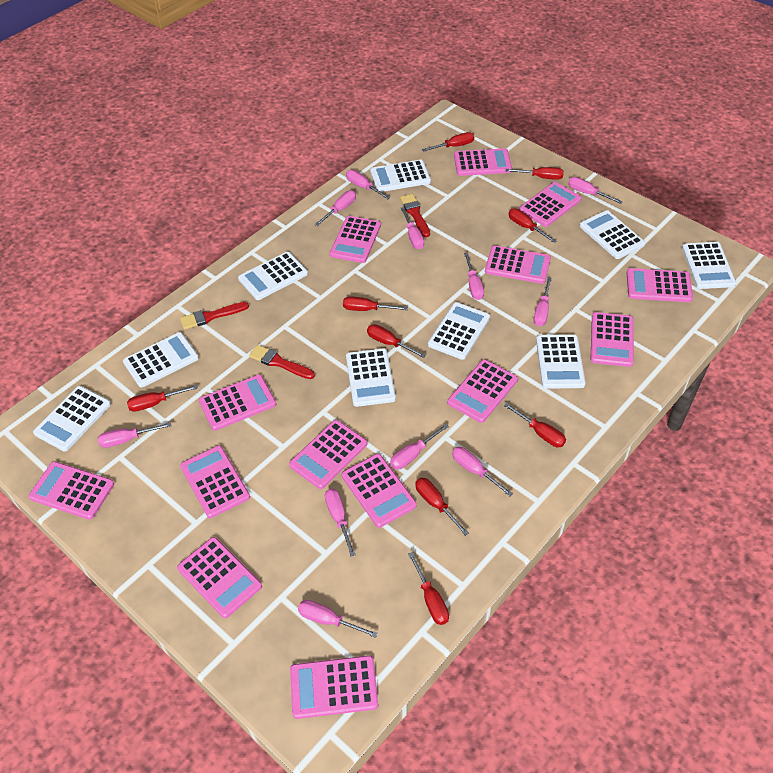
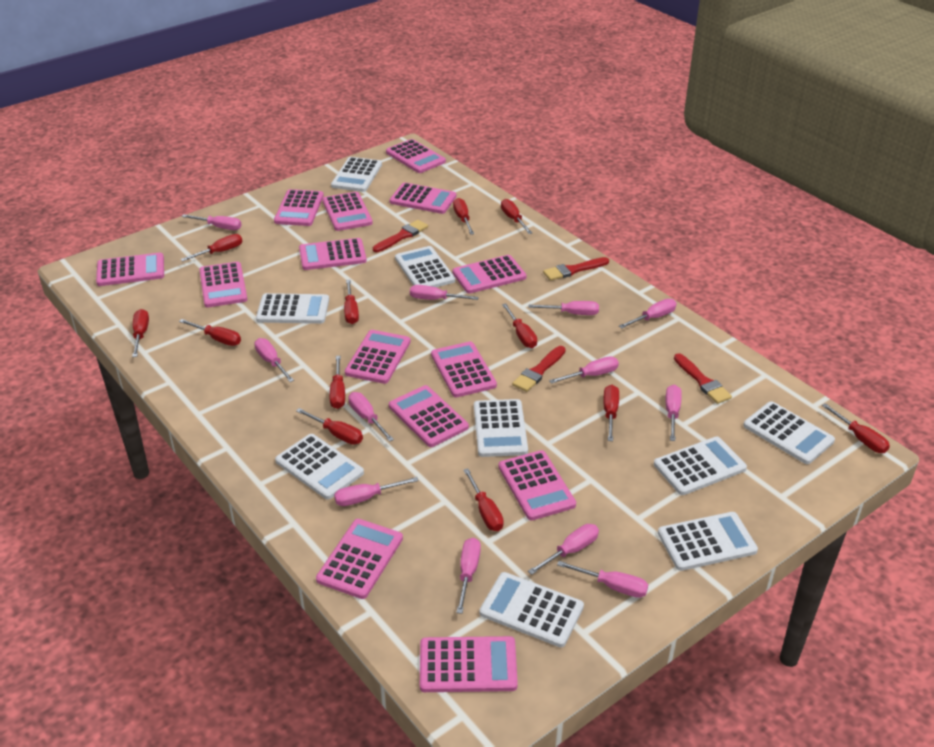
pink screwdriver: 11 -> 12
red brush: 3 -> 4
red screwdriver: 9 -> 12

